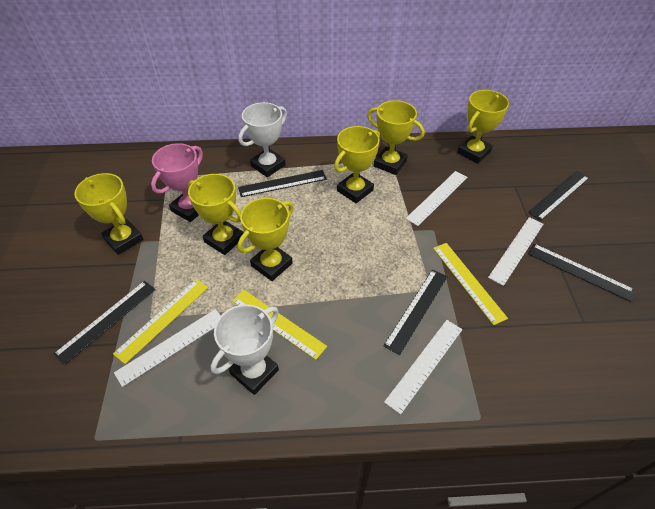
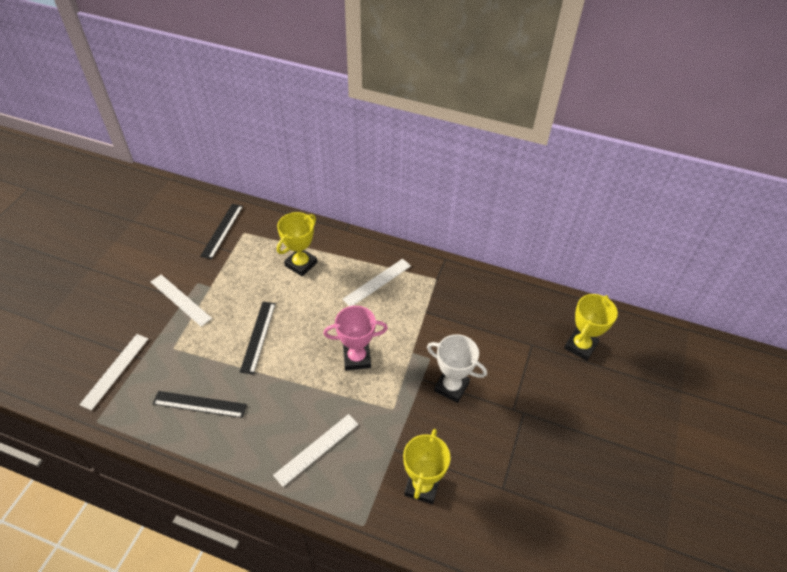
black ruler: 5 -> 3
white trophy: 2 -> 1
yellow ruler: 3 -> 0
yellow trophy: 6 -> 3

